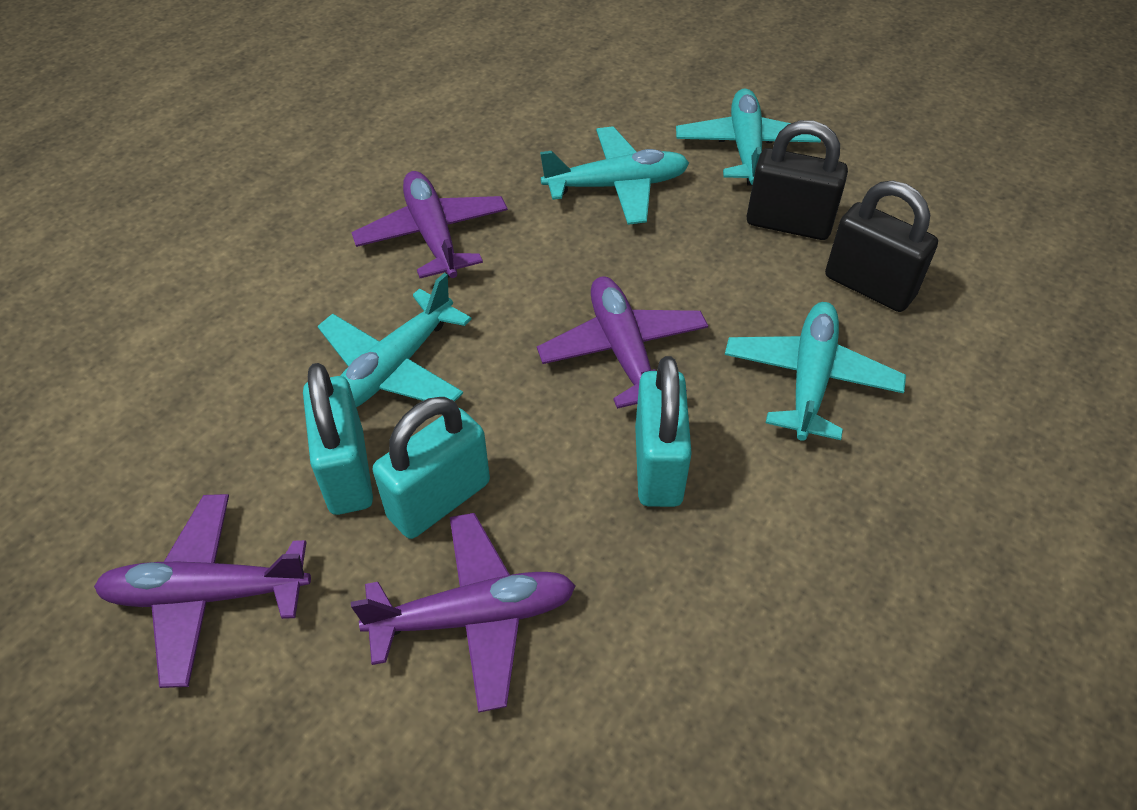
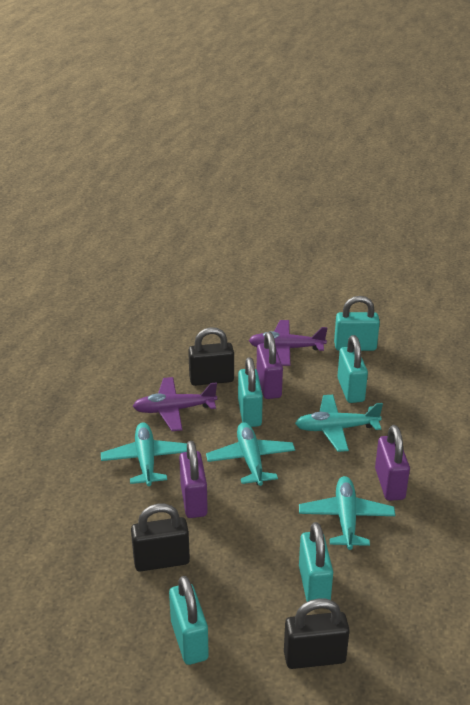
black padlock: 2 -> 3
purple padlock: 0 -> 3
purple plane: 4 -> 2
turquoise padlock: 3 -> 5

